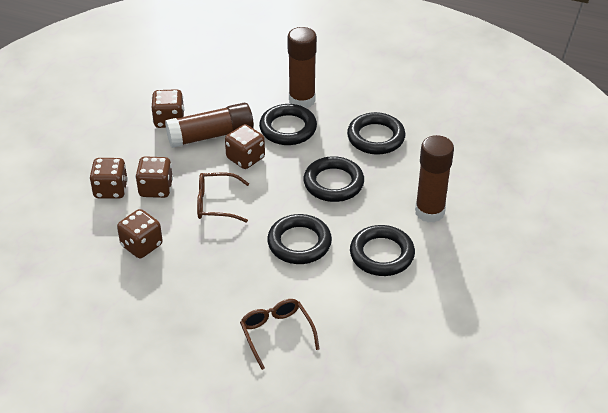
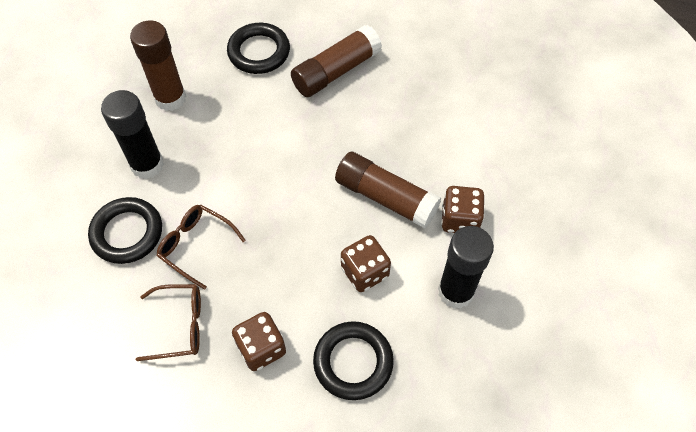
black glue stick: 0 -> 2
black ring: 5 -> 3
brown dice: 5 -> 3

